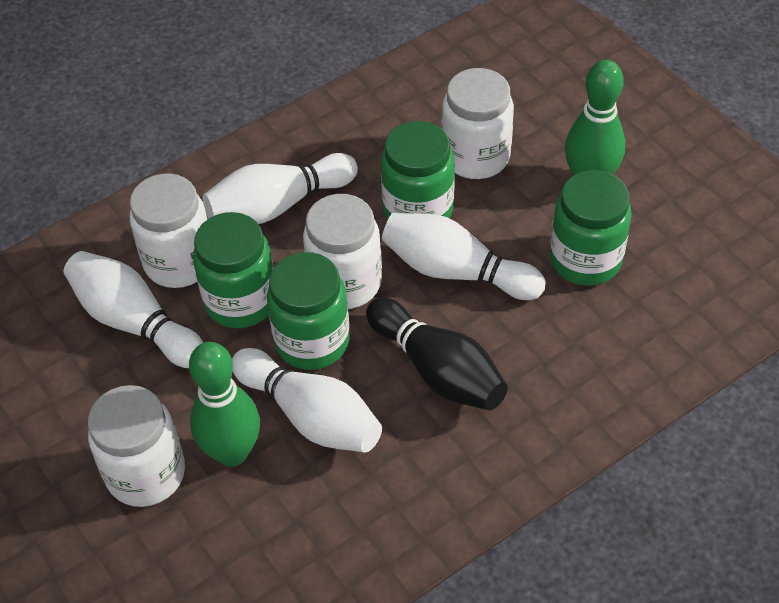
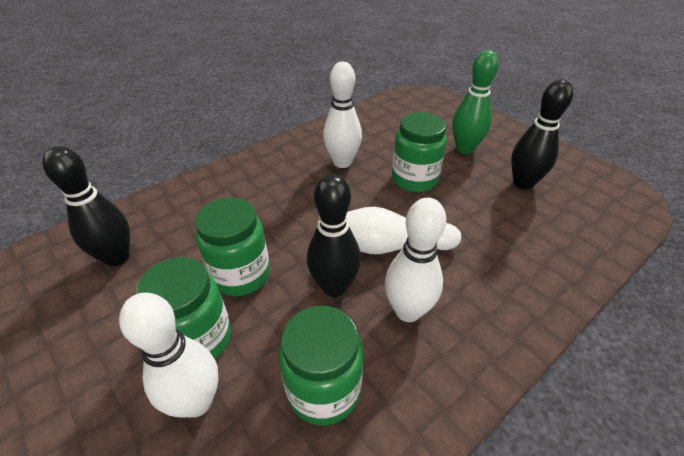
black bowling pin: 1 -> 3
green bowling pin: 2 -> 1
white jar: 4 -> 0

